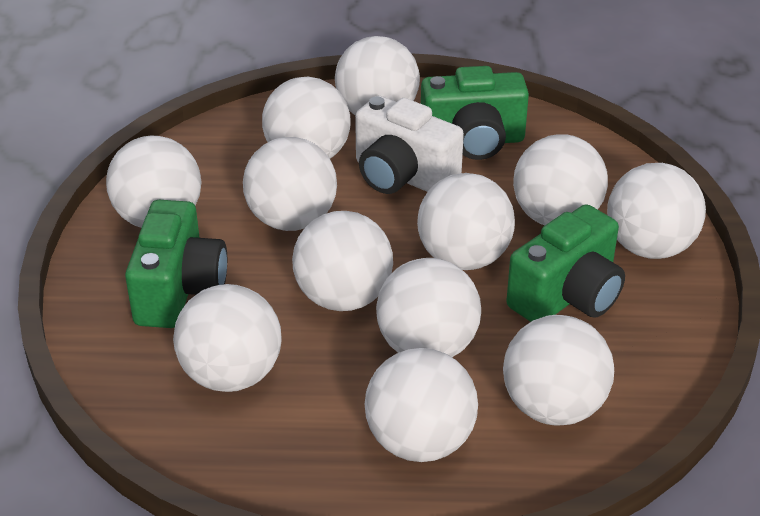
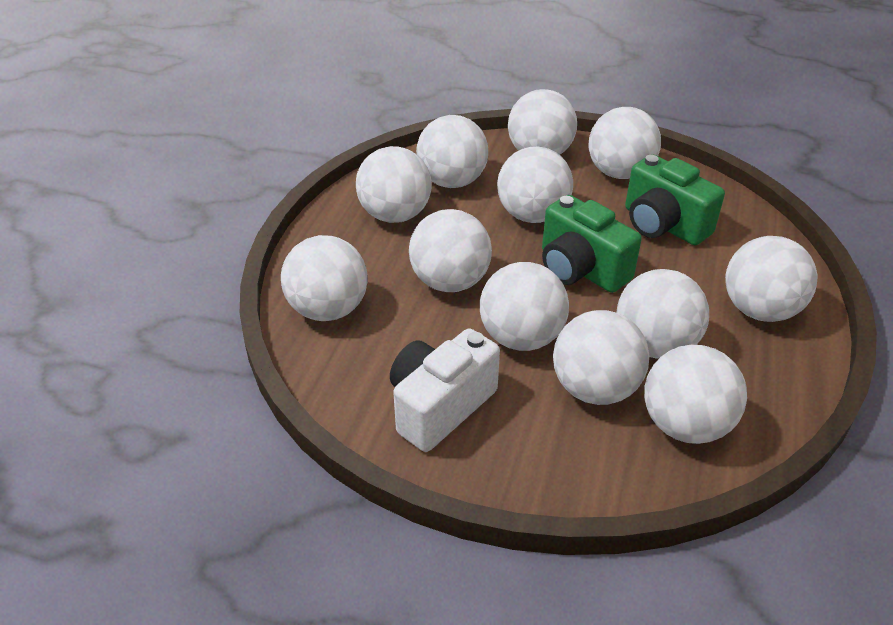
green camera: 3 -> 2

